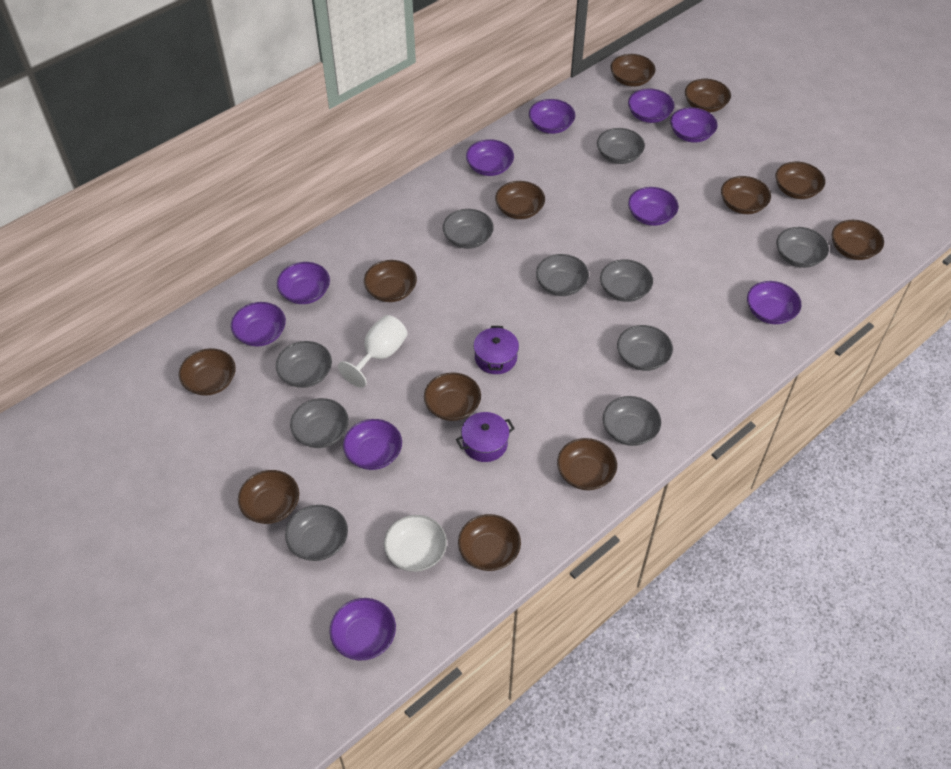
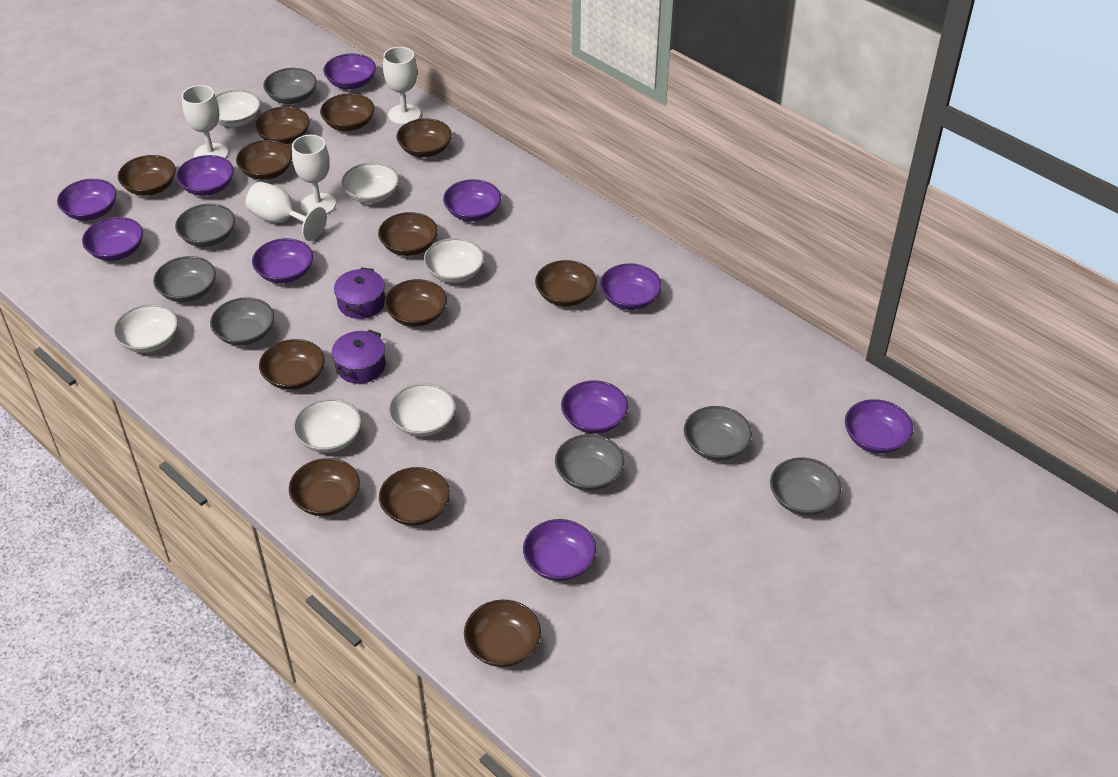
grey bowl: 10 -> 7
white bowl: 1 -> 6
white goblet: 1 -> 4

